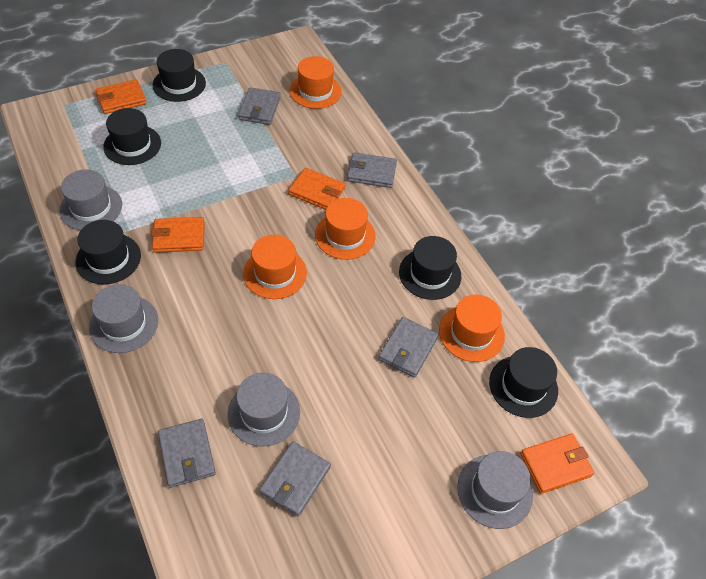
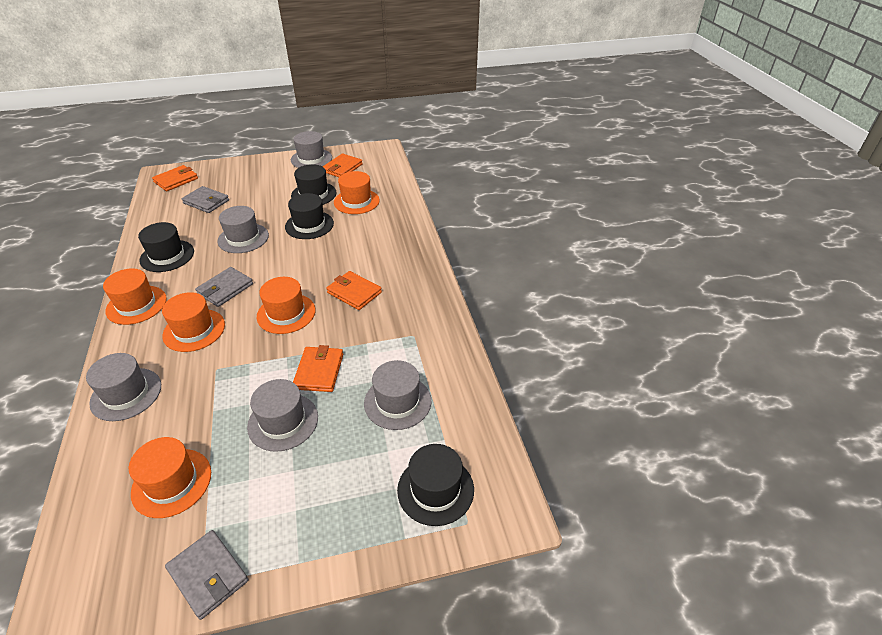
black hat: 5 -> 4
grey hat: 4 -> 5
grey wallet: 5 -> 3
orange hat: 4 -> 5

